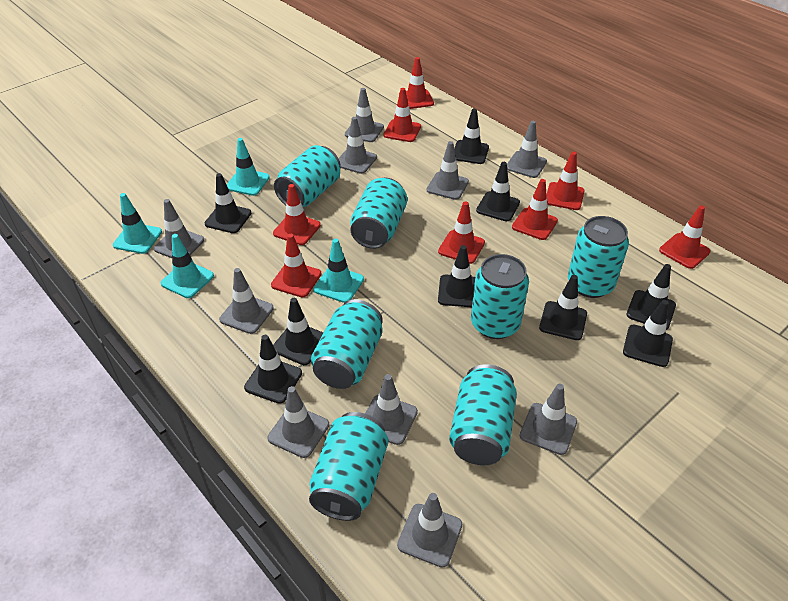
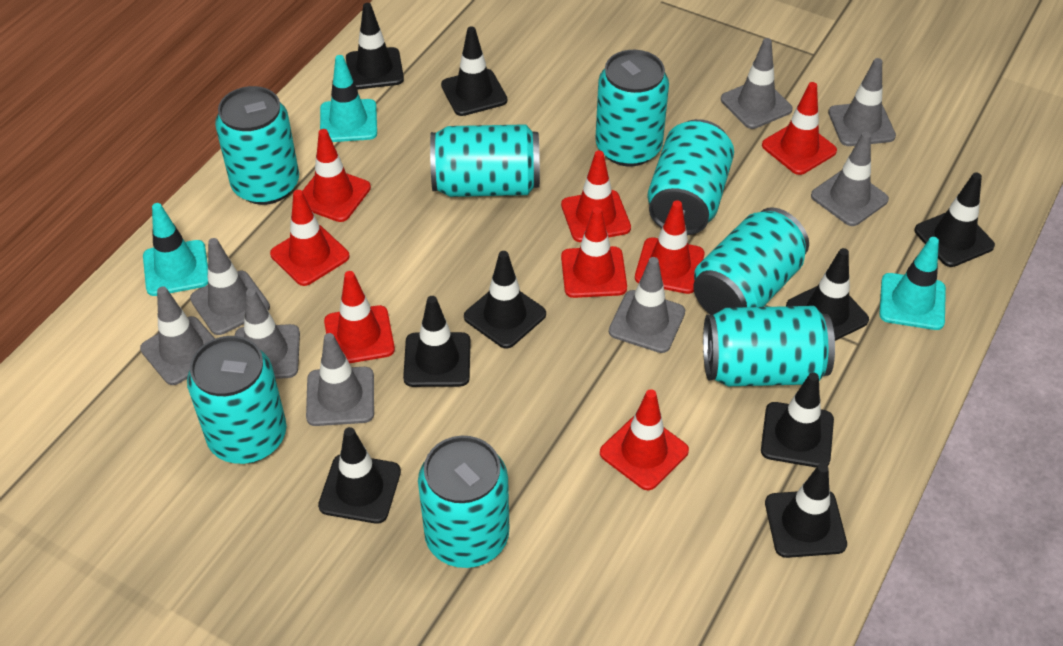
grey traffic cone: 10 -> 8
turquoise can: 7 -> 8
turquoise traffic cone: 4 -> 3

